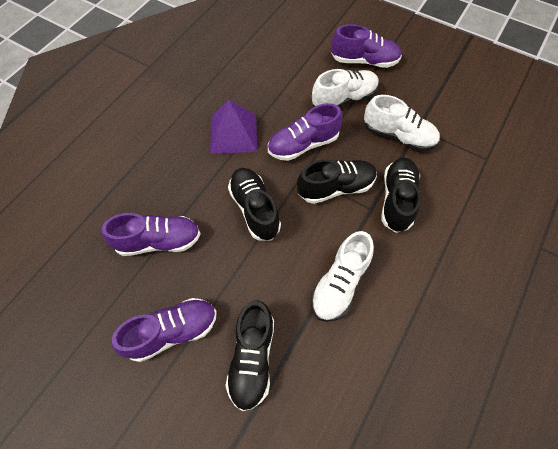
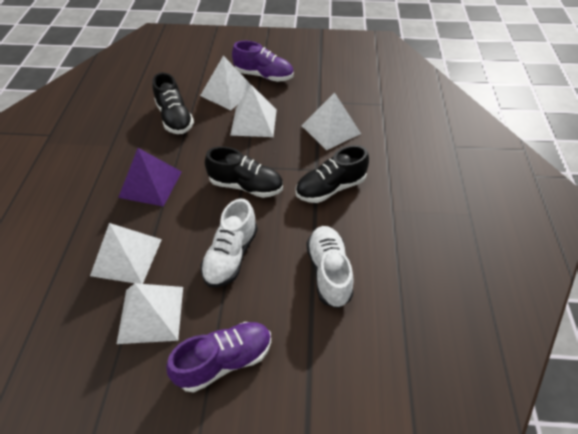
black shoe: 4 -> 3
purple shoe: 4 -> 2
white pyramid: 0 -> 5
white shoe: 3 -> 2

